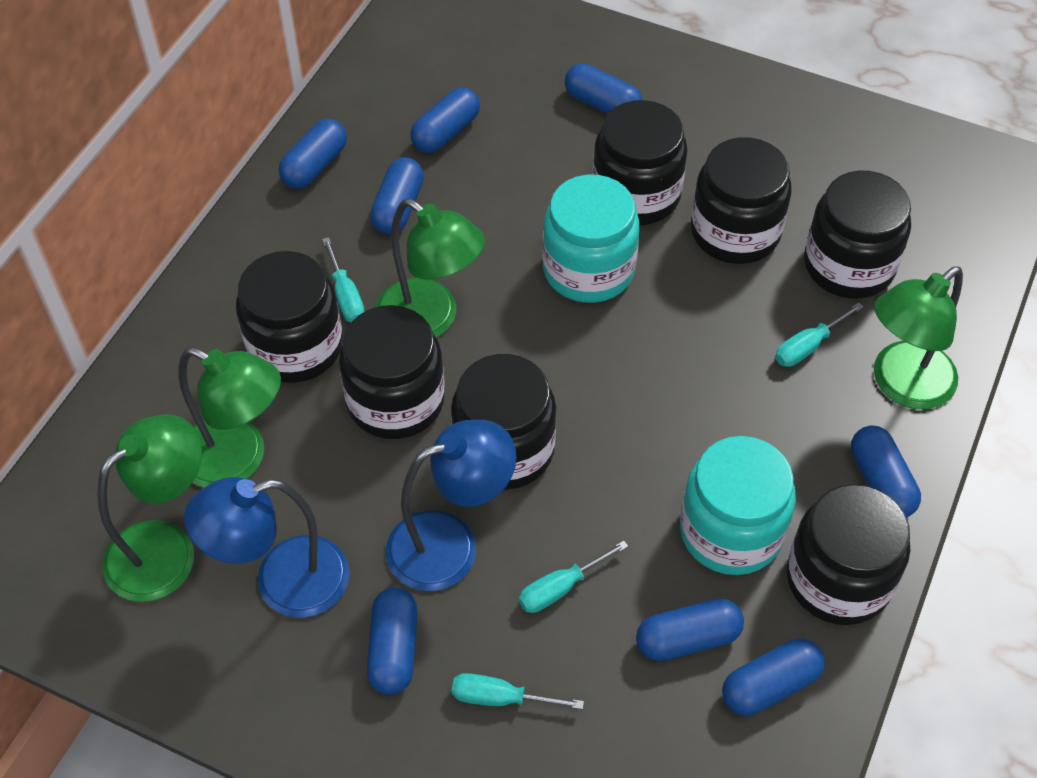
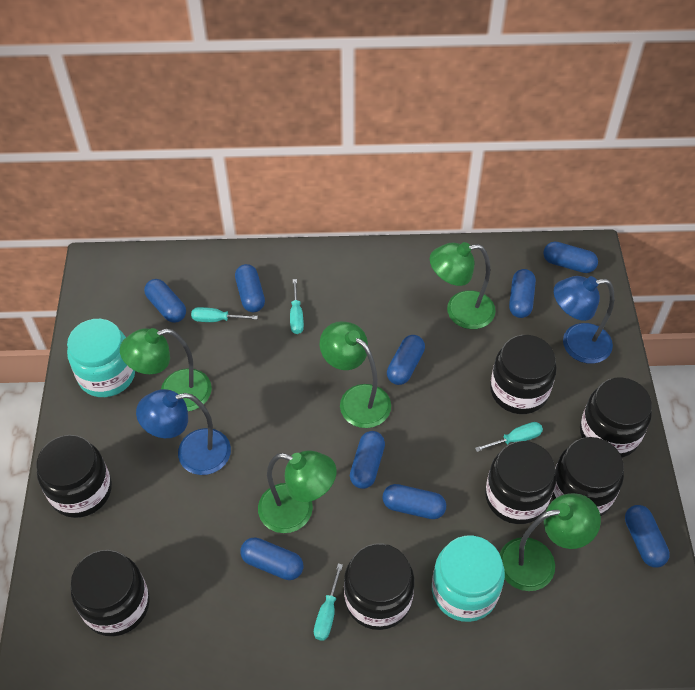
blue capsule: 8 -> 9
green lamp: 4 -> 5

